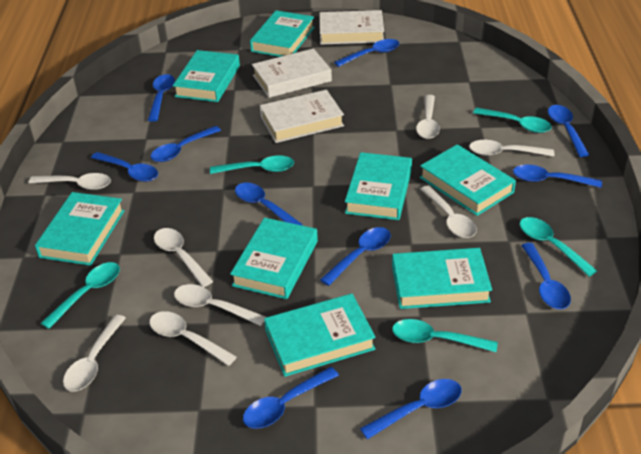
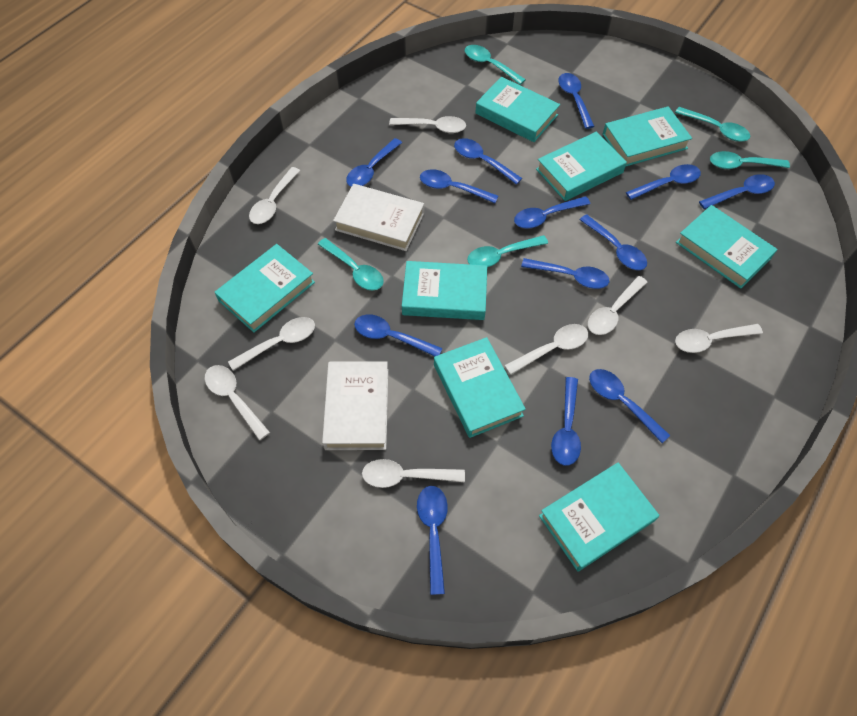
blue spoon: 11 -> 13
white book: 3 -> 2

